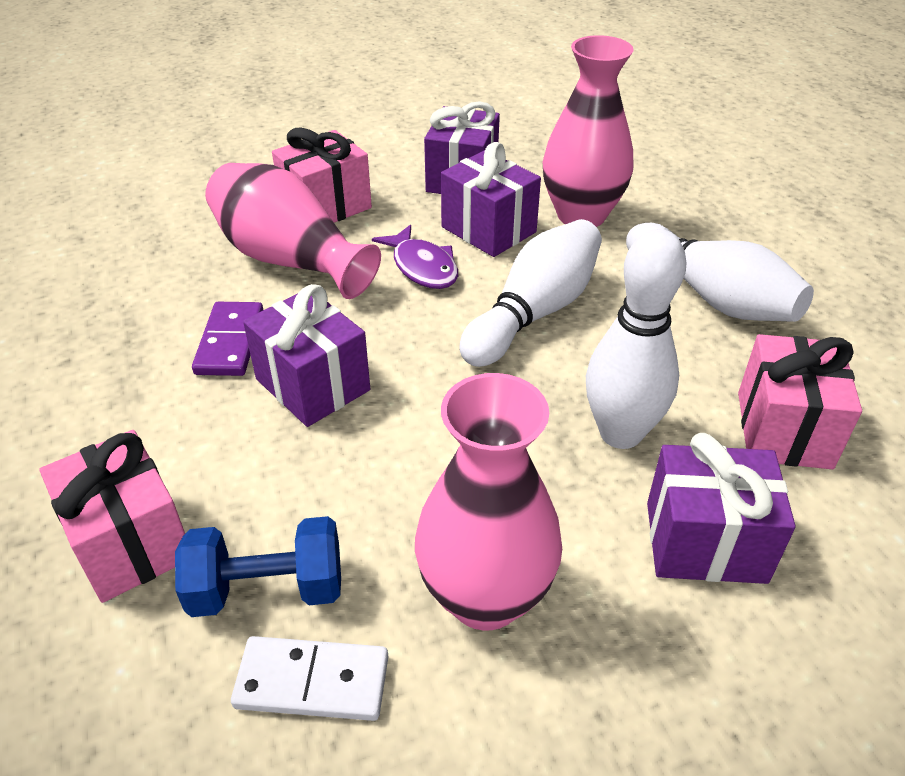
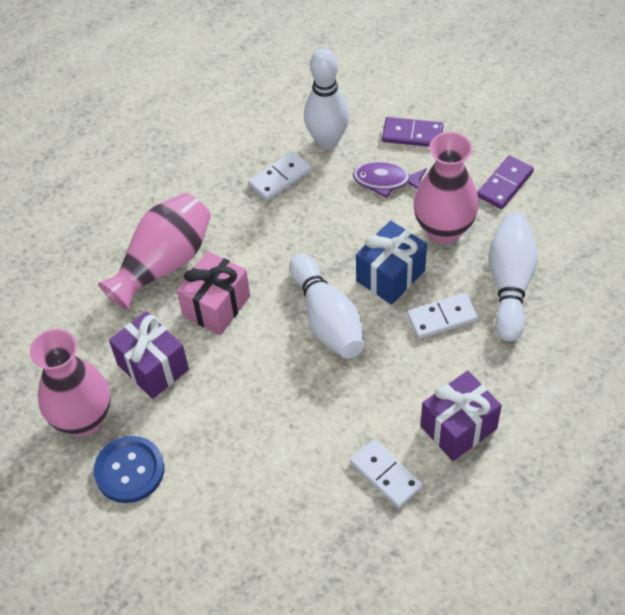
blue button: 0 -> 1
blue dumbbell: 1 -> 0
blue gift: 0 -> 1
pink gift: 3 -> 1
purple domino: 1 -> 2
purple gift: 4 -> 2
white domino: 1 -> 3

